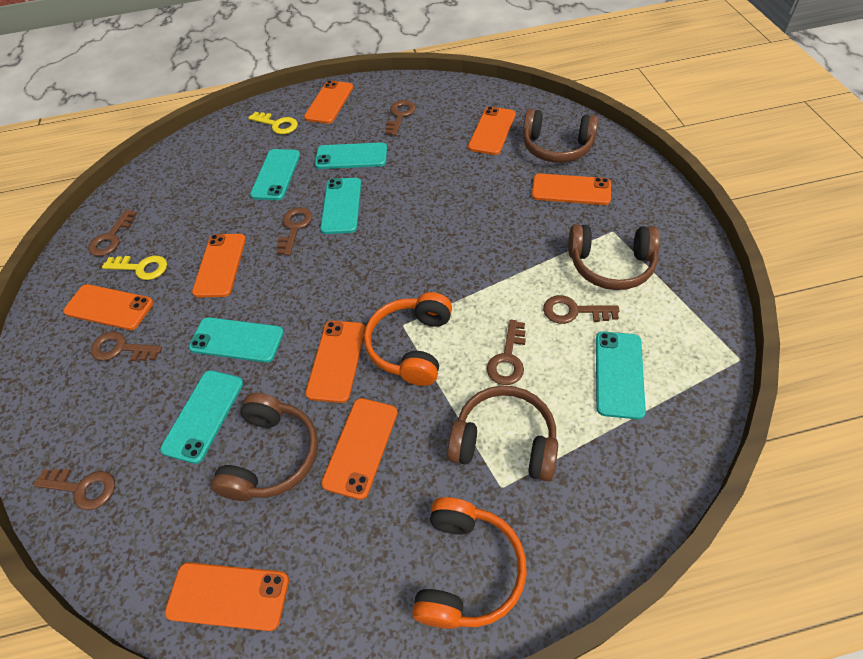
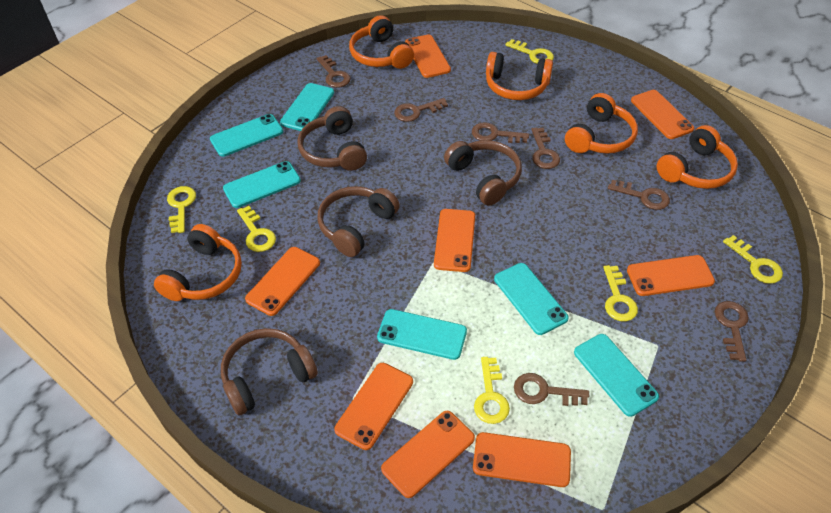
orange headphones: 2 -> 5
yellow key: 2 -> 6

